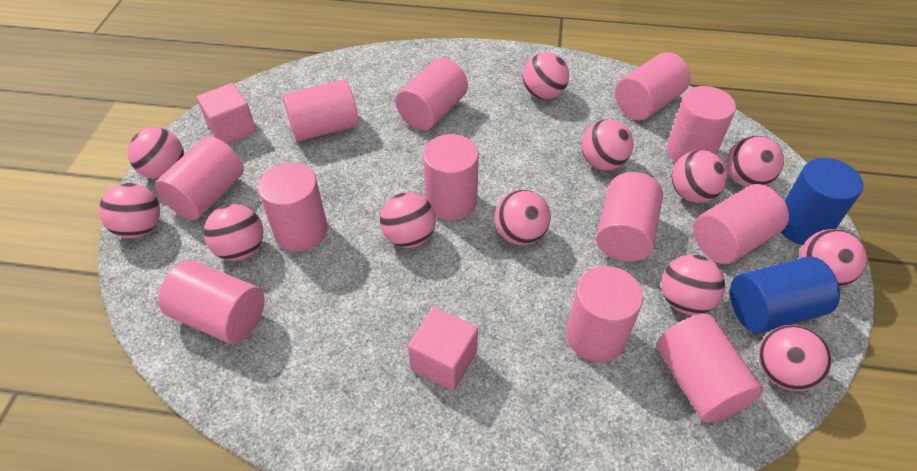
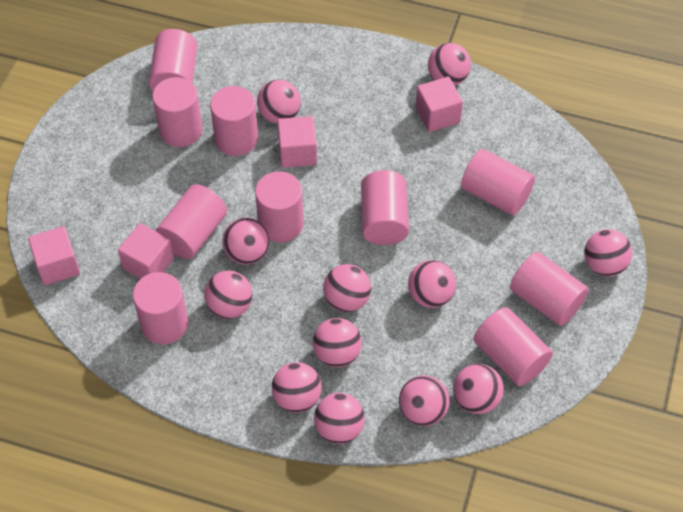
blue cylinder: 2 -> 0
pink cube: 2 -> 4
pink cylinder: 12 -> 10

